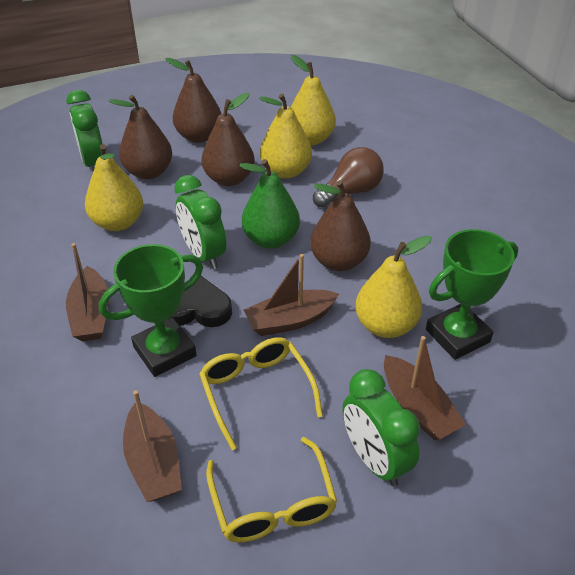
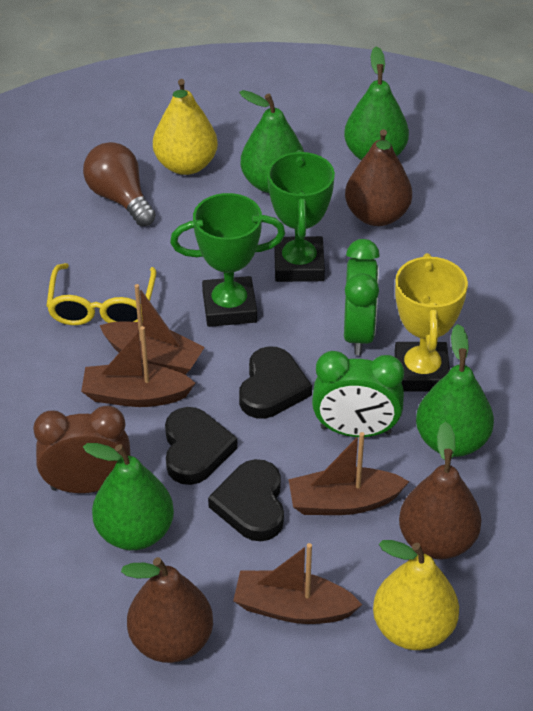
black heart: 1 -> 3
brown clock: 0 -> 1
brown pear: 4 -> 3
green clock: 3 -> 2
green pear: 1 -> 4
yellow glasses: 2 -> 1
yellow pear: 4 -> 2
yellow trophy: 0 -> 1

